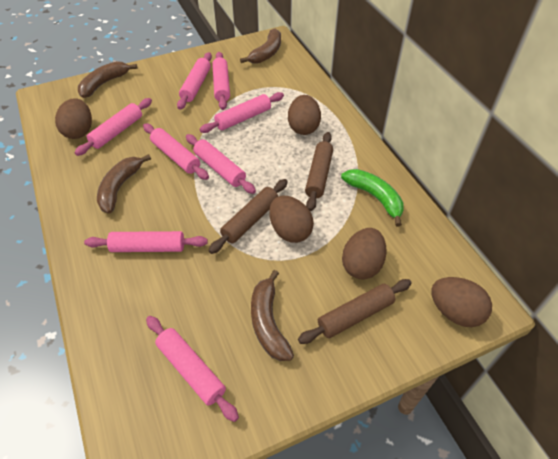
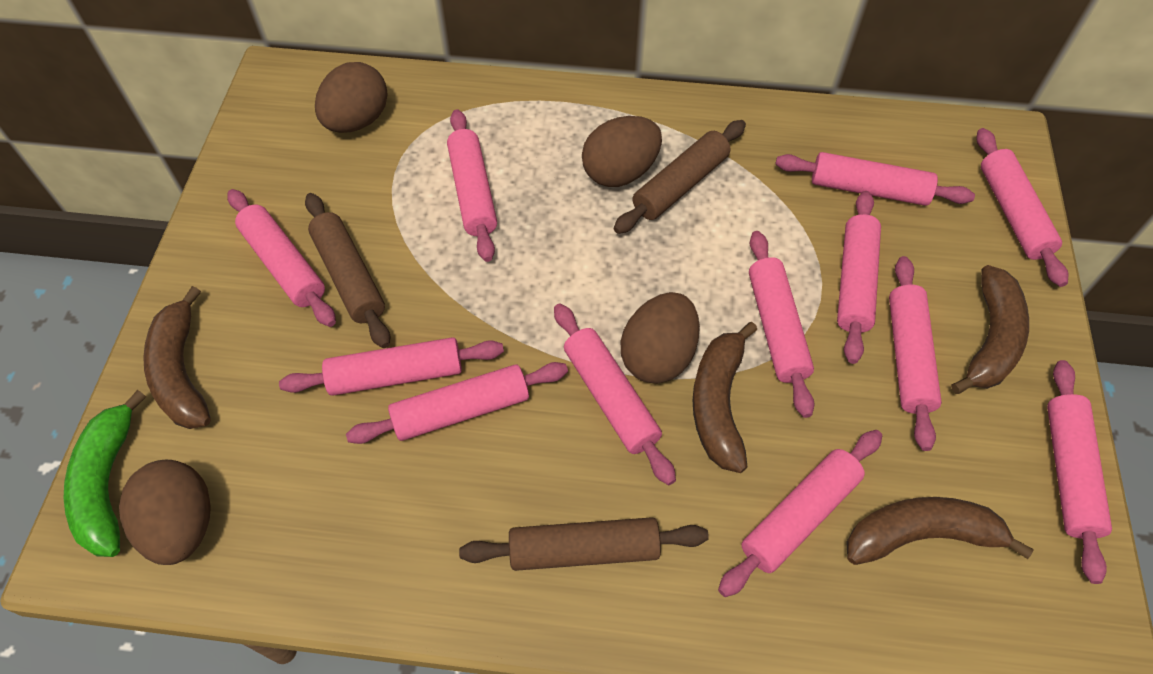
brown egg: 5 -> 4
pink rolling pin: 8 -> 12

